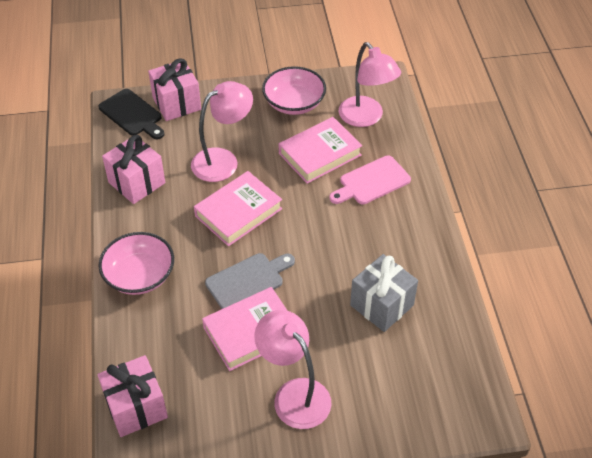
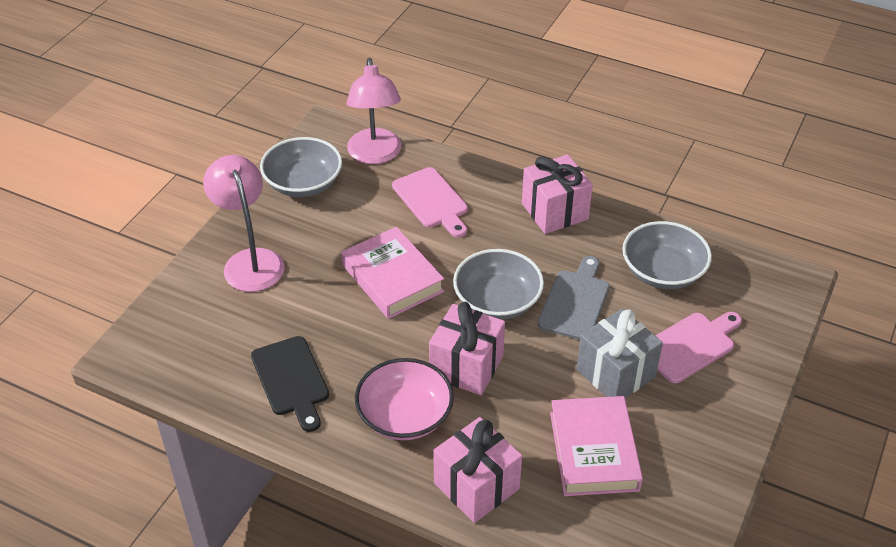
grey bowl: 0 -> 3
pink book: 3 -> 2
pink bowl: 2 -> 1
pink cutting board: 1 -> 2
pink lamp: 3 -> 2

